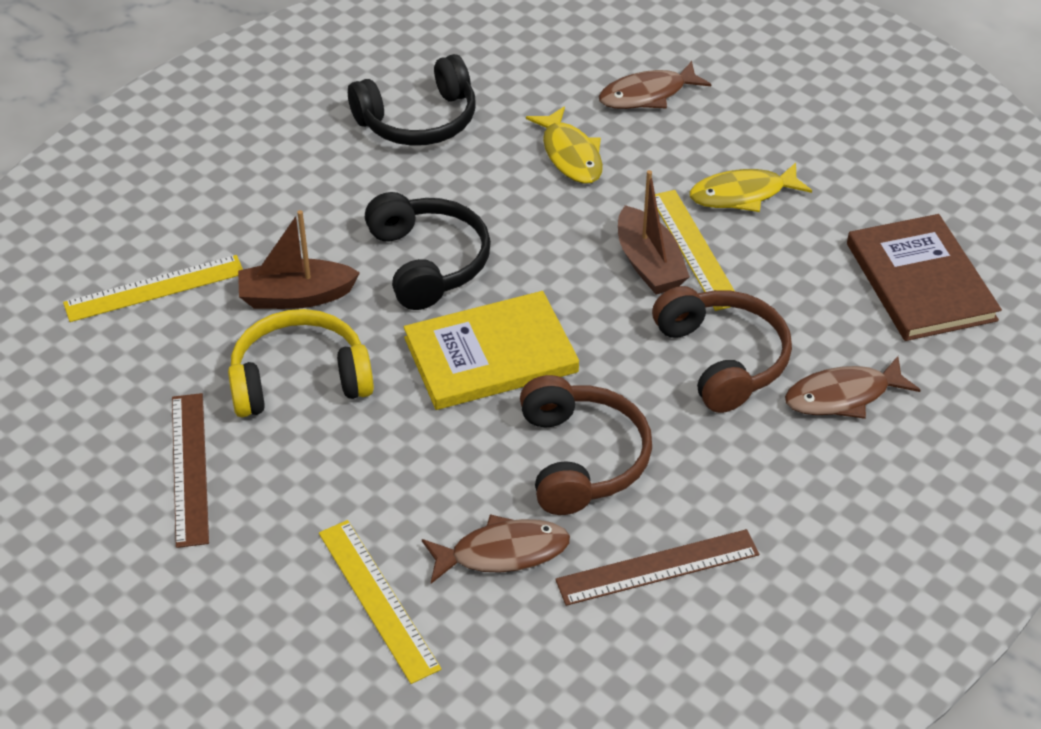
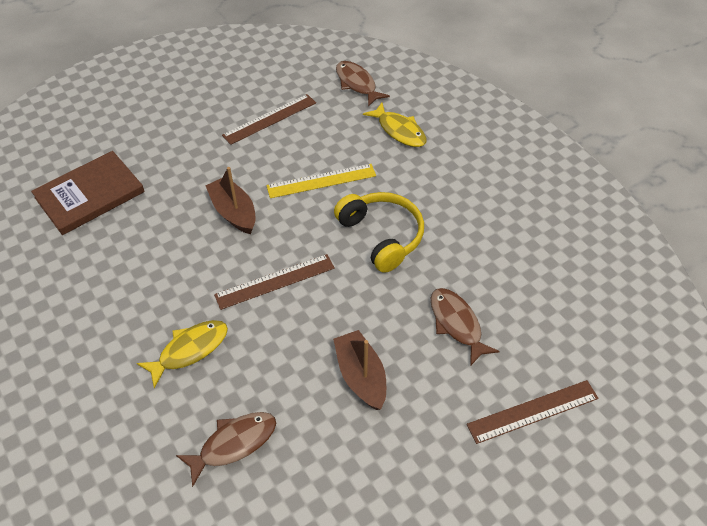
black headphones: 2 -> 0
brown headphones: 2 -> 0
brown ruler: 2 -> 3
yellow book: 1 -> 0
yellow ruler: 3 -> 1

